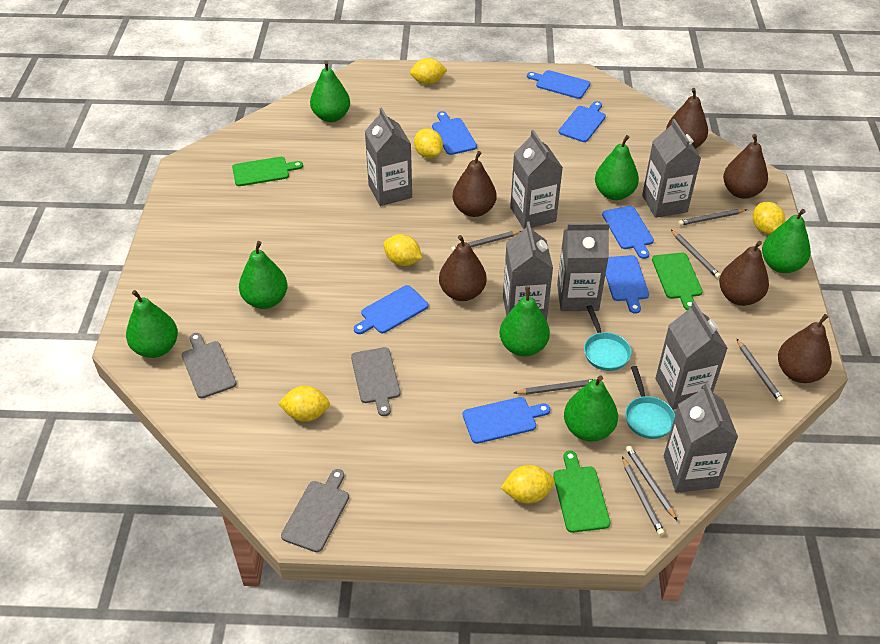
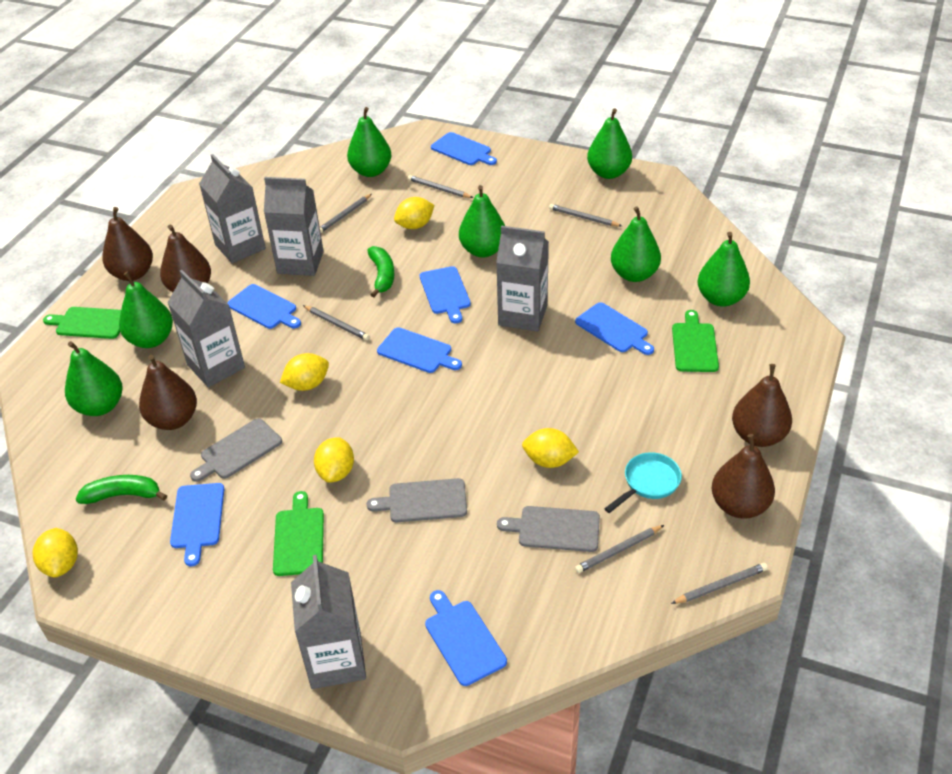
brown pear: 6 -> 5
green banana: 0 -> 2
grey carton: 7 -> 5
grey pencil: 7 -> 6
turquoise pan: 2 -> 1
yellow lemon: 6 -> 5

